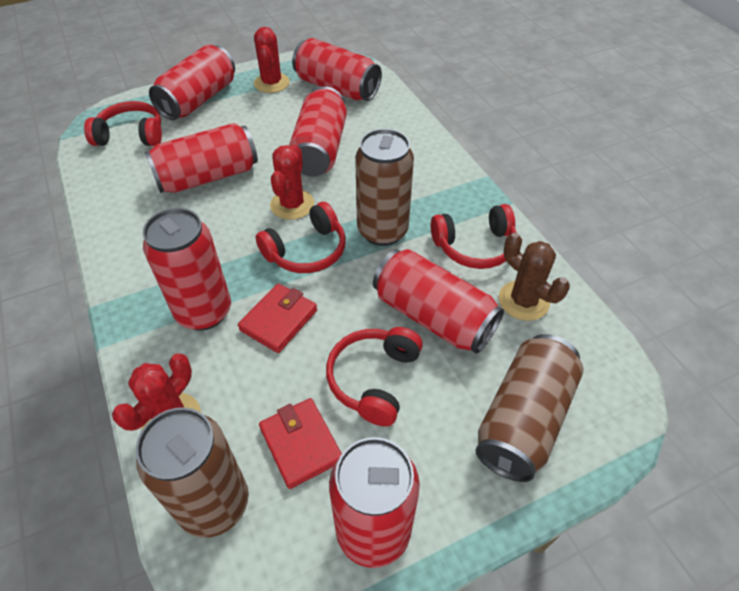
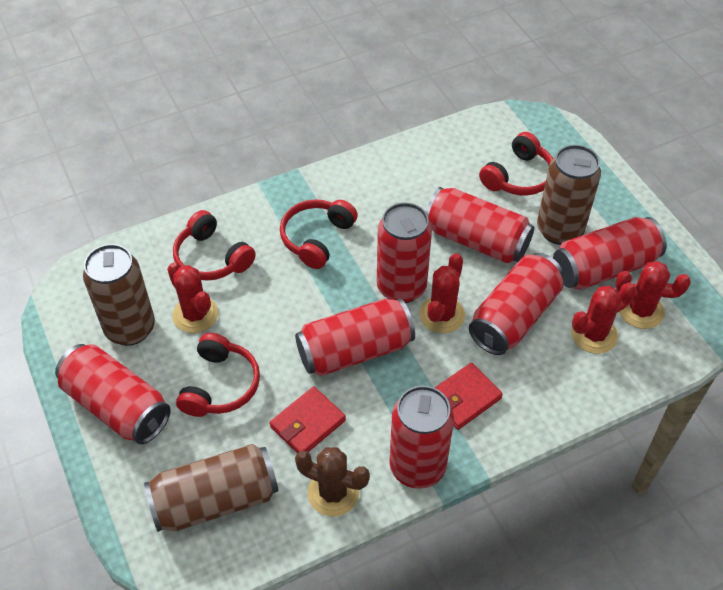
red cactus: 3 -> 4

